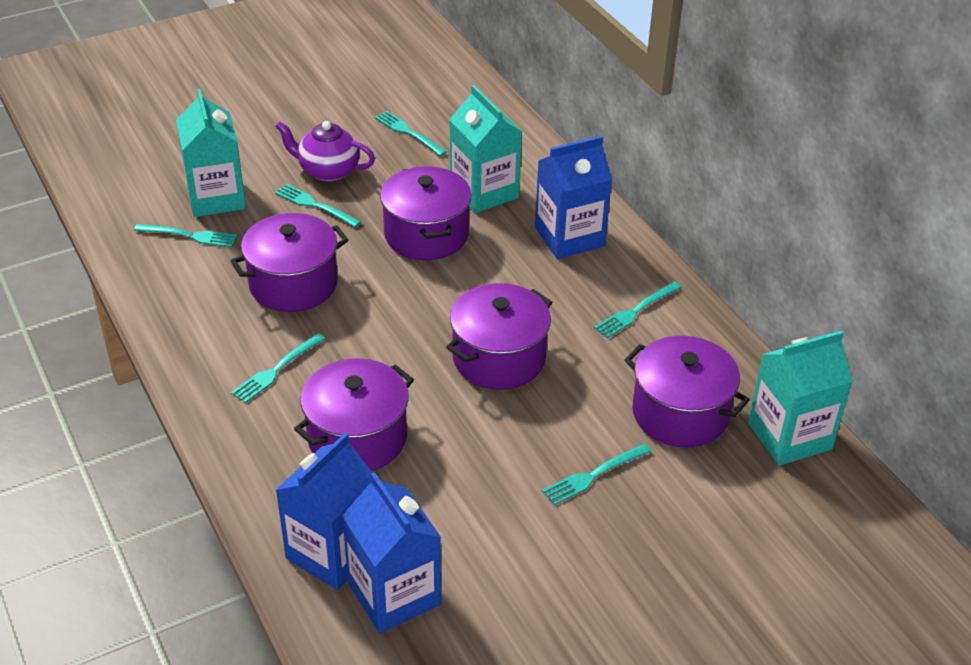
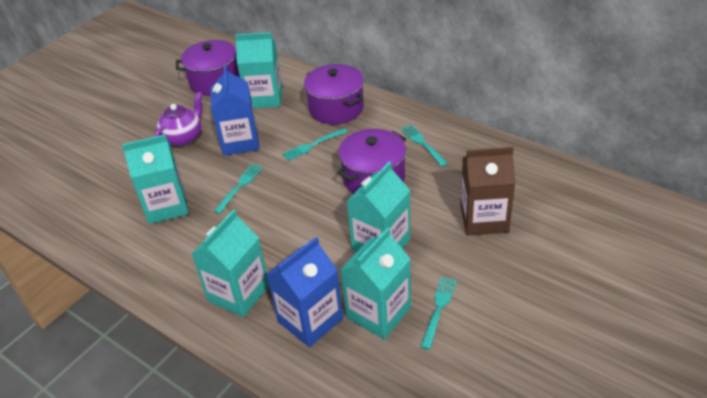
blue carton: 3 -> 2
brown carton: 0 -> 1
purple pot: 5 -> 3
turquoise carton: 3 -> 5
turquoise fork: 6 -> 4

